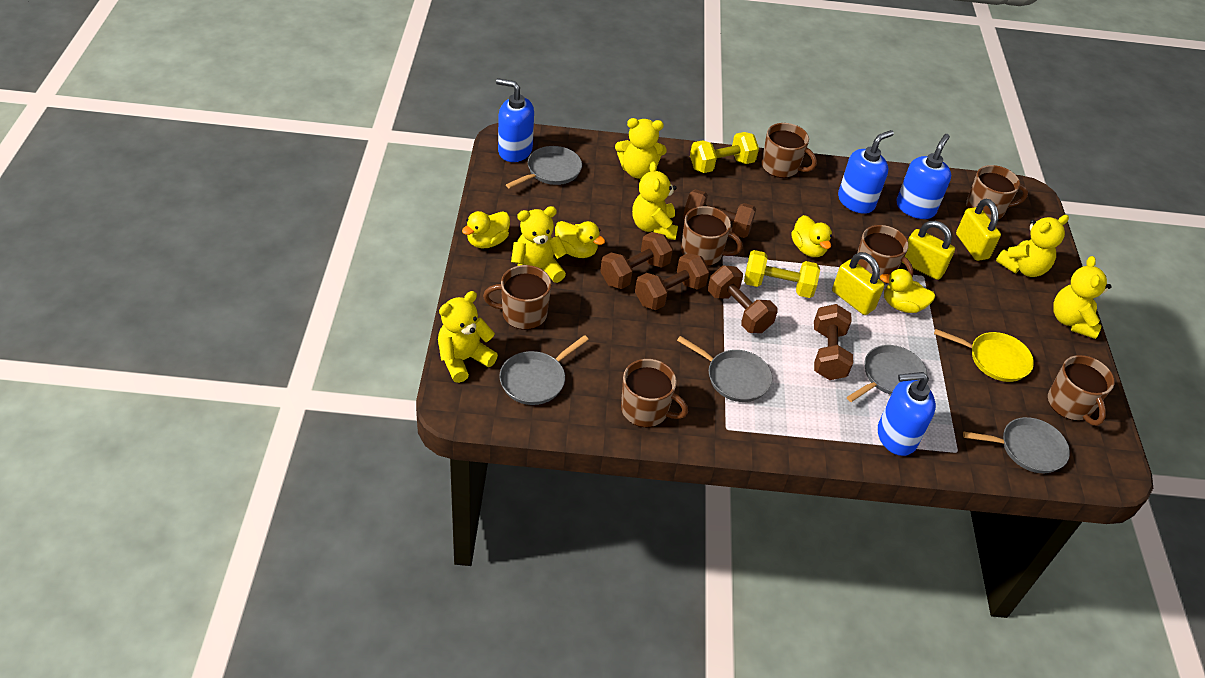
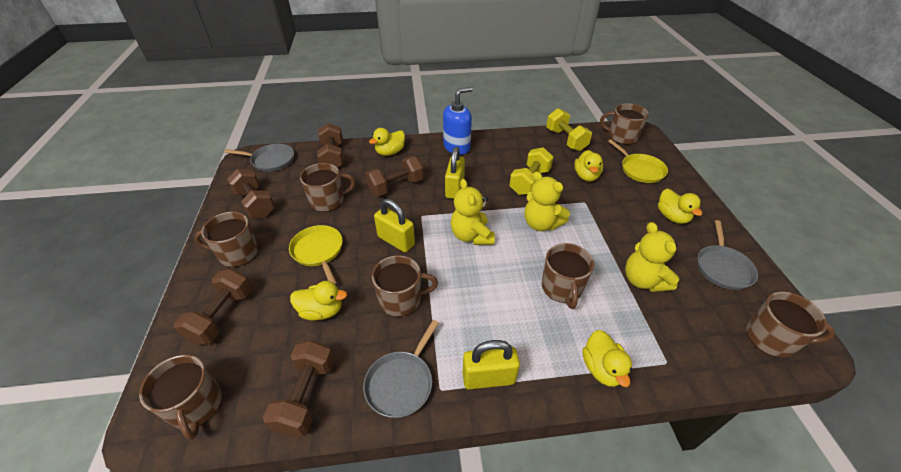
blue soap dispenser: 4 -> 1
grey pan: 5 -> 3
yellow duck: 4 -> 5
yellow pan: 1 -> 2
yellow teddy bear: 6 -> 3

